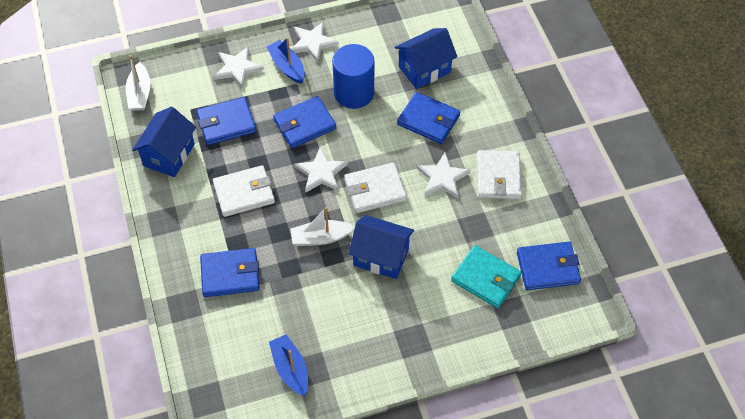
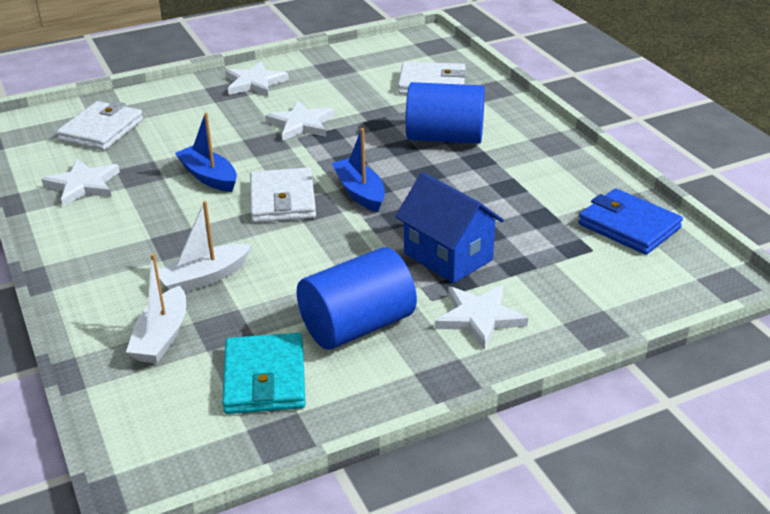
blue cylinder: 1 -> 2
blue house: 3 -> 1
blue wallet: 5 -> 1

